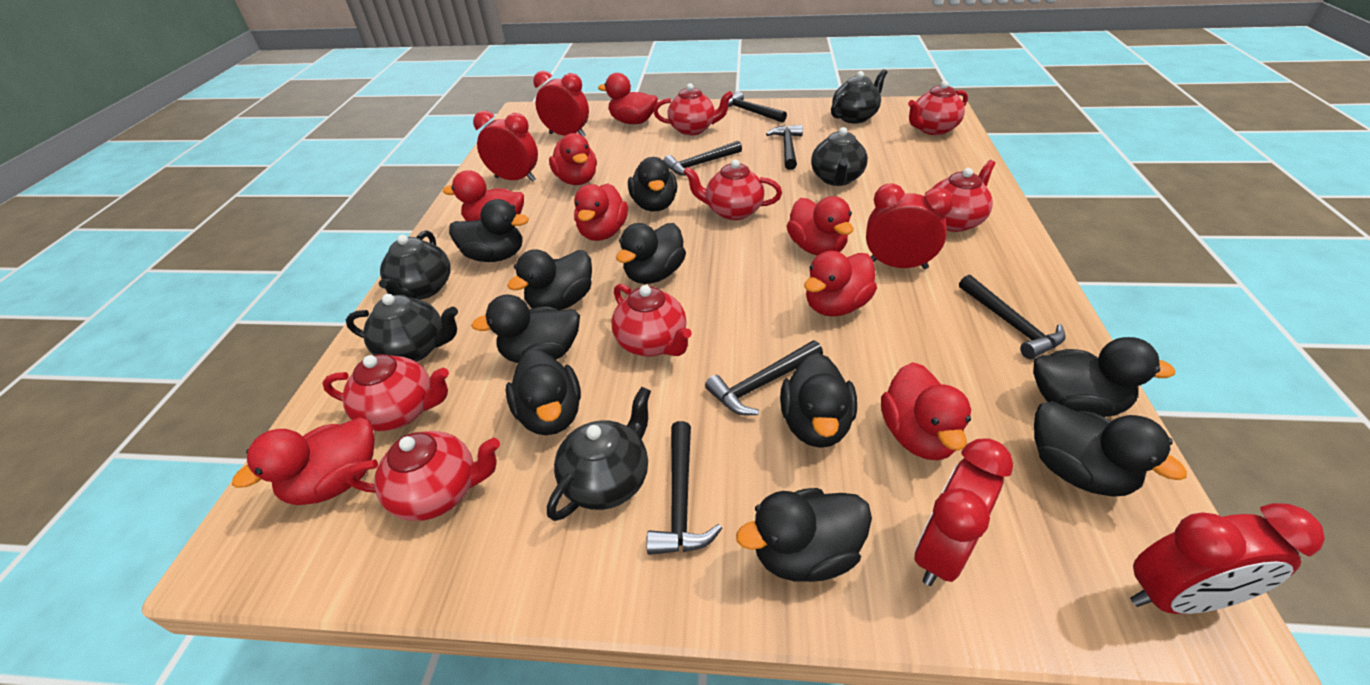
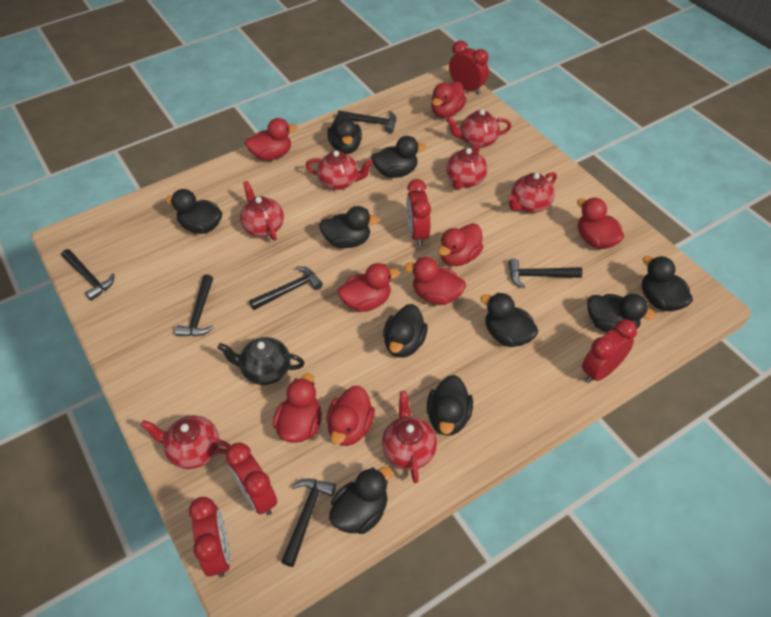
black teapot: 5 -> 1

